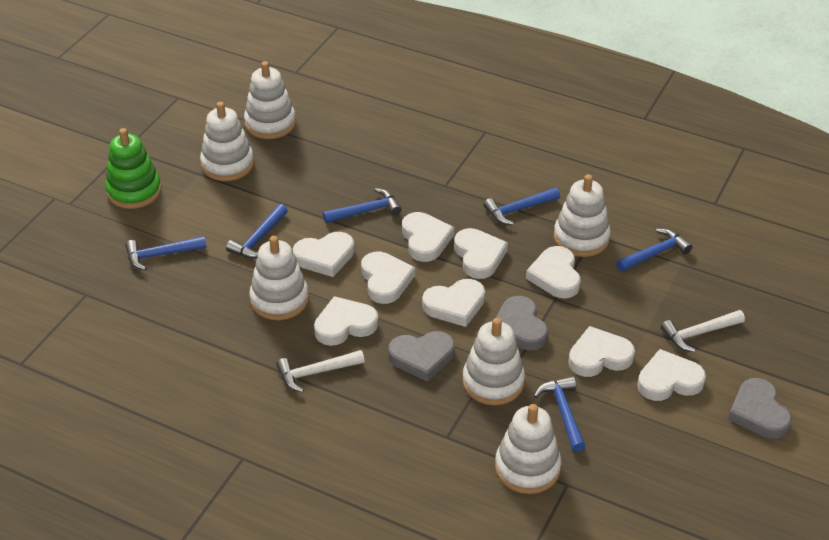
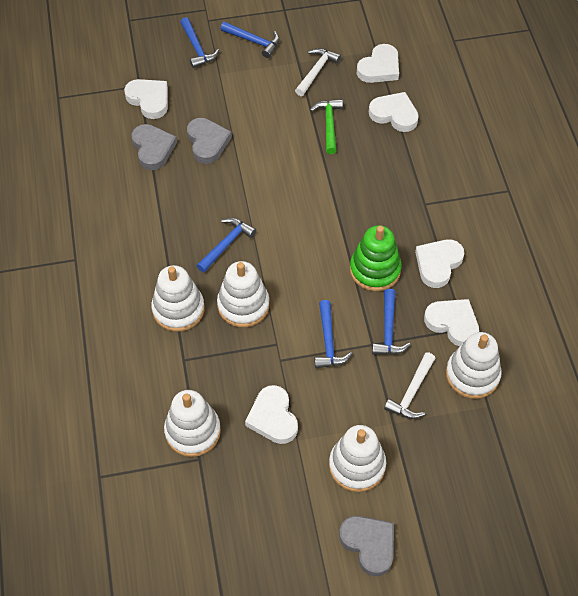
blue hammer: 6 -> 5
green hammer: 0 -> 1
white heart: 9 -> 6
white stacking toy: 6 -> 5

